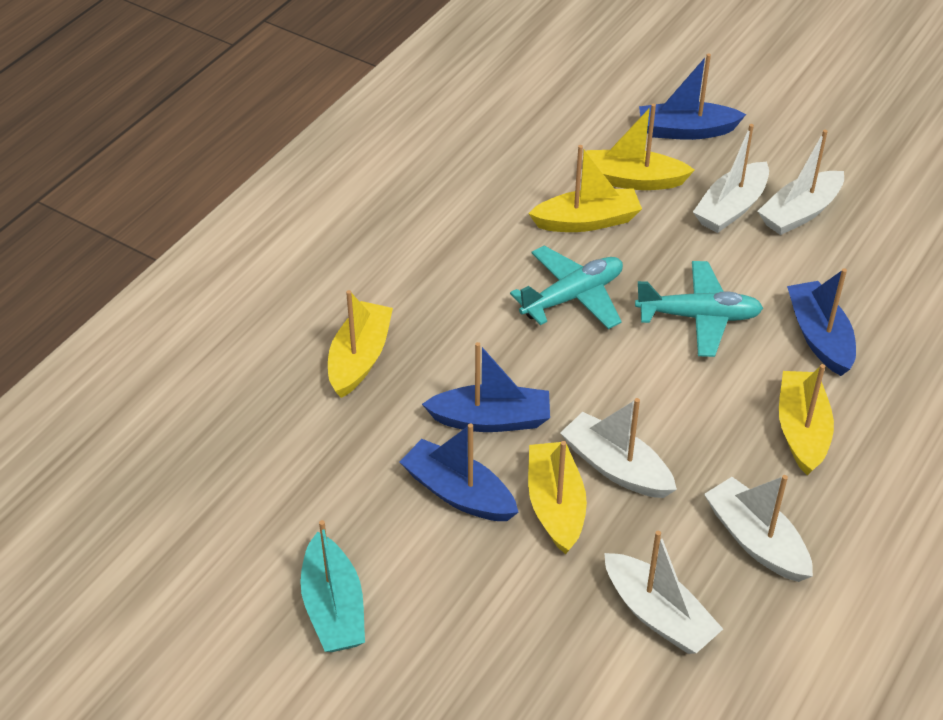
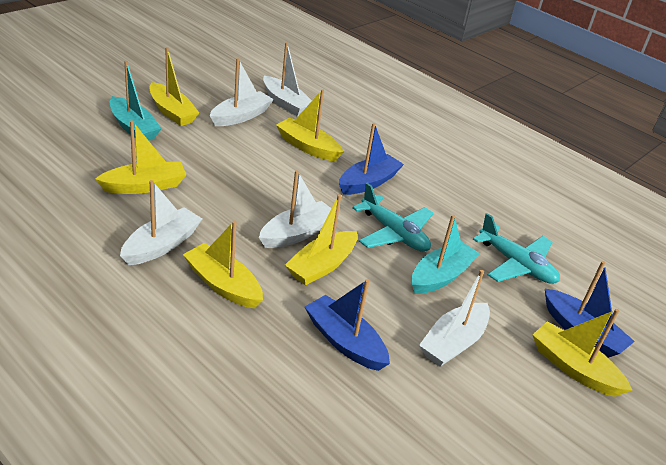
blue boat: 4 -> 3
turquoise boat: 1 -> 2
yellow boat: 5 -> 6

